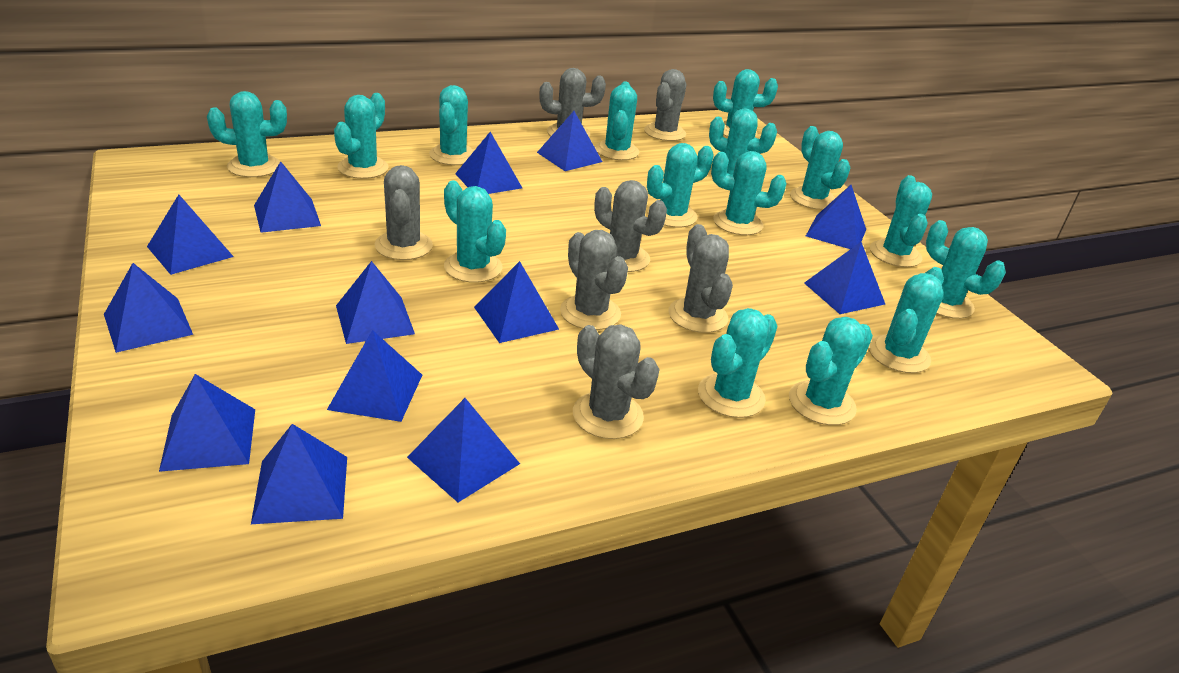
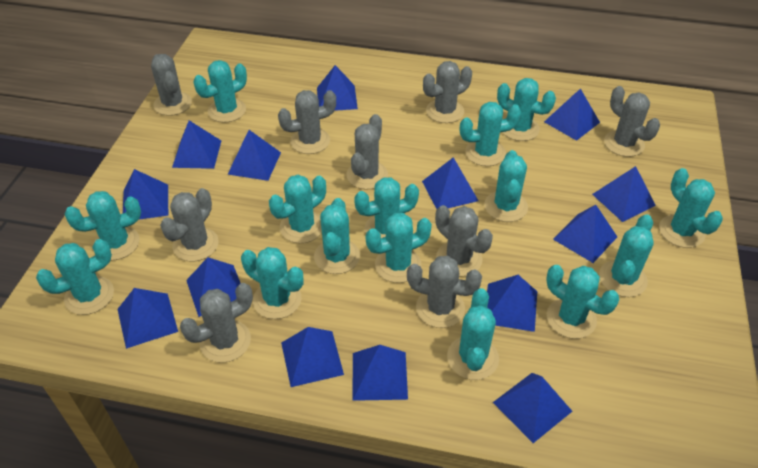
blue pyramid: 13 -> 14
grey cactus: 7 -> 9

